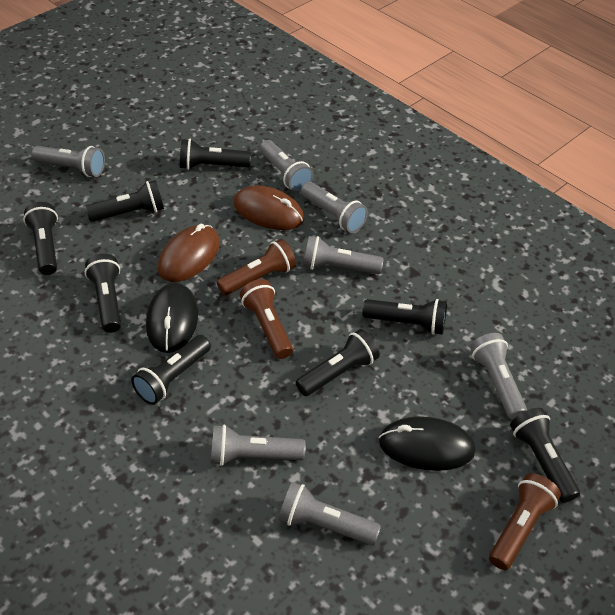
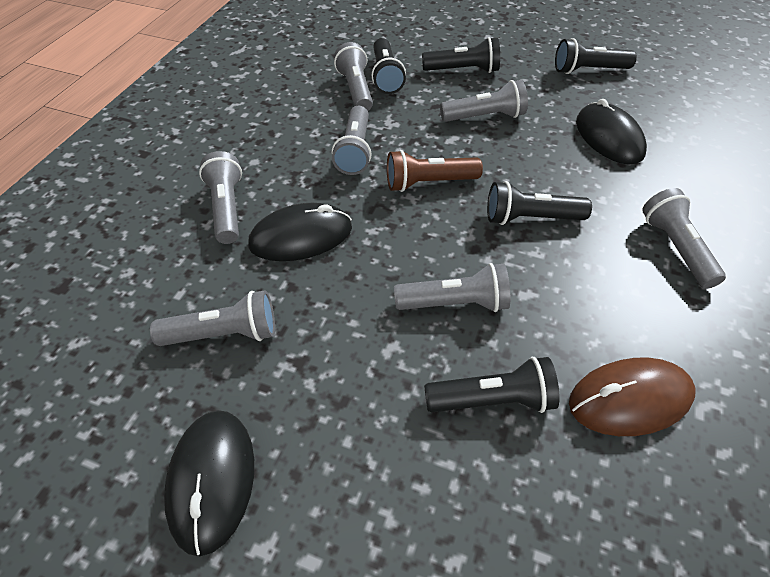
black flashlight: 8 -> 5
black mouse: 2 -> 3
brown flashlight: 3 -> 1
brown mouse: 2 -> 1

